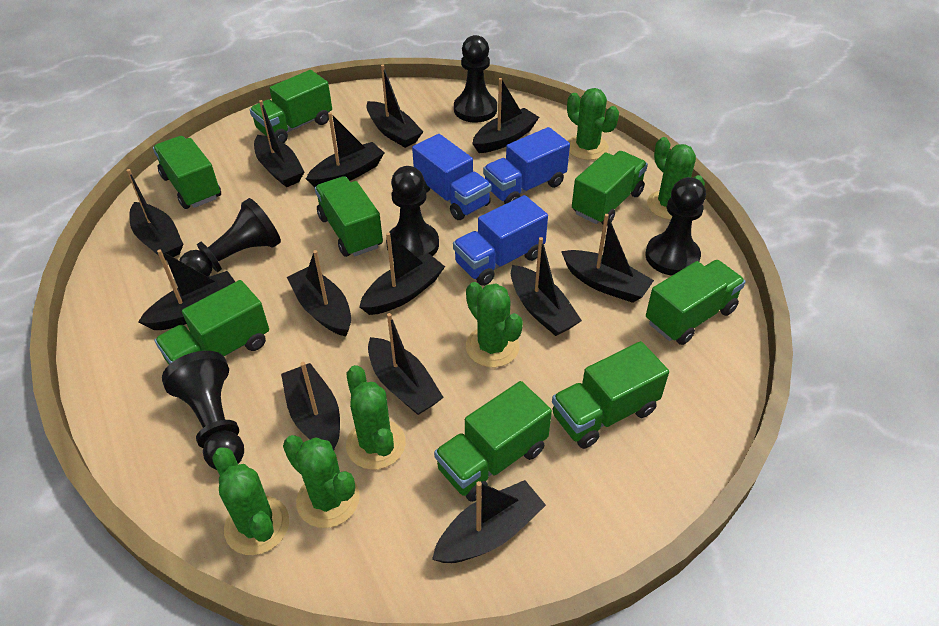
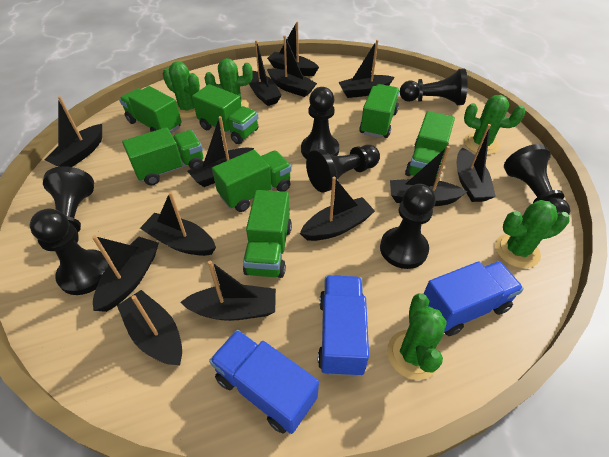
black pawn: 5 -> 7
green cactus: 6 -> 5
green truck: 8 -> 7

